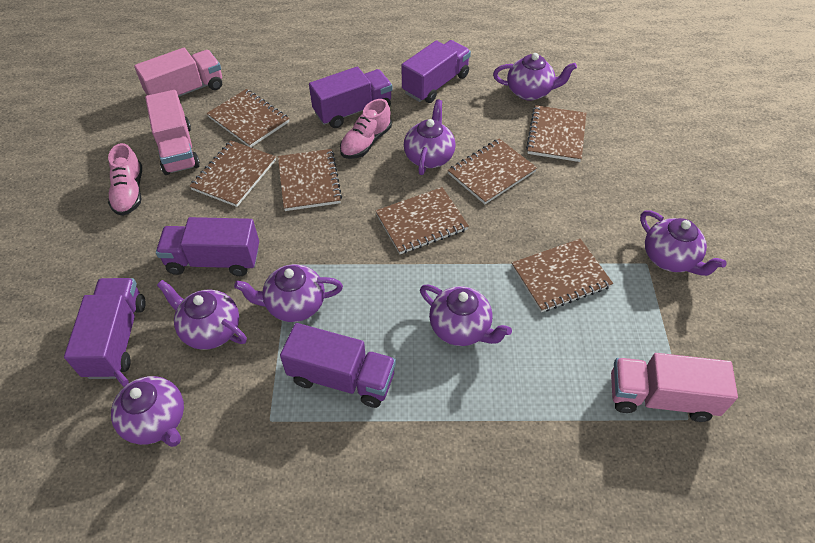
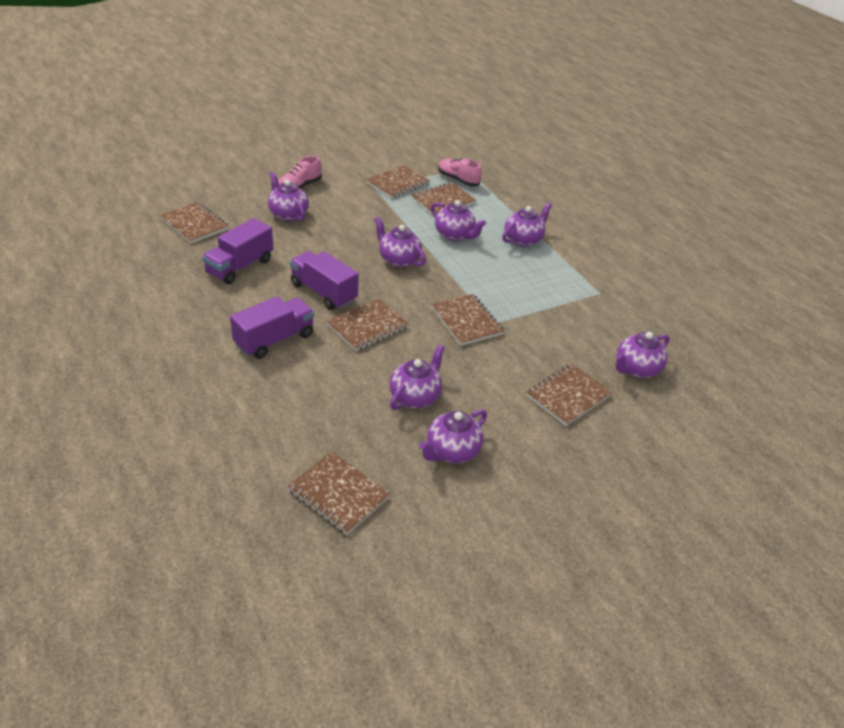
pink truck: 3 -> 0
purple truck: 5 -> 3

